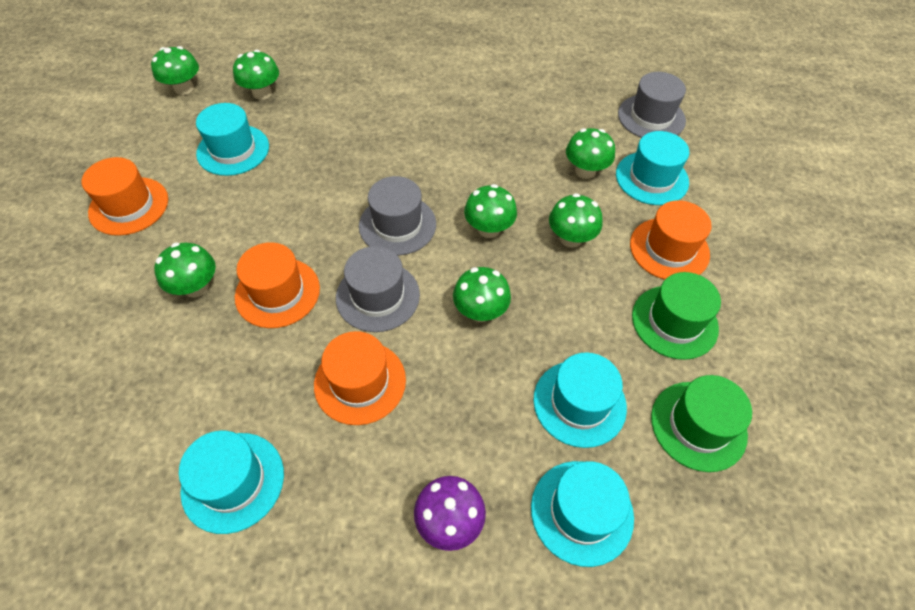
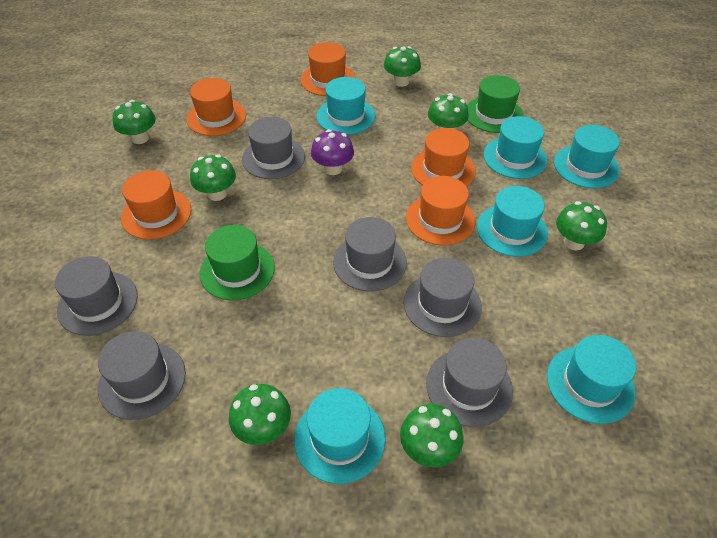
grey hat: 3 -> 6
orange hat: 4 -> 5
turquoise hat: 5 -> 6

